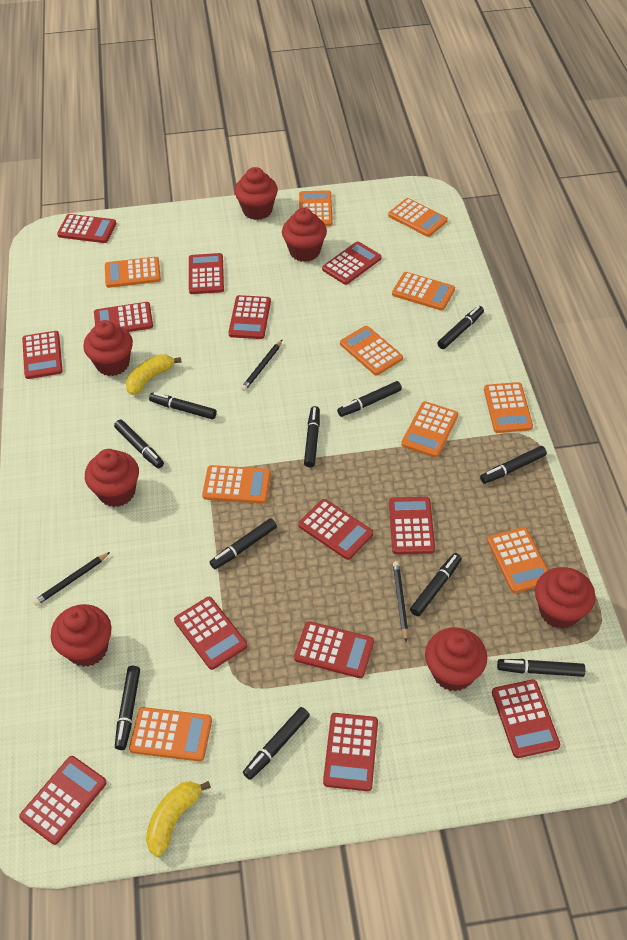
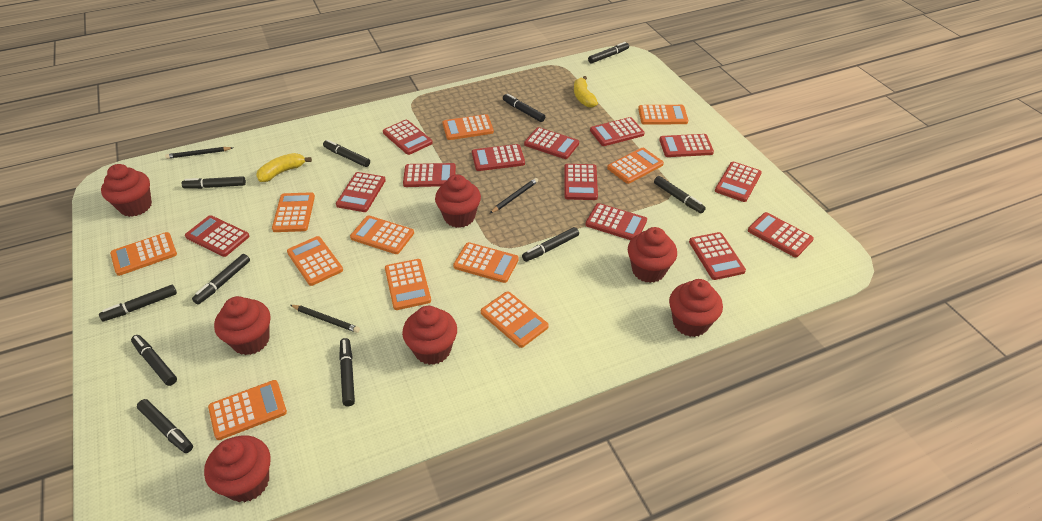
orange calculator: 10 -> 11

